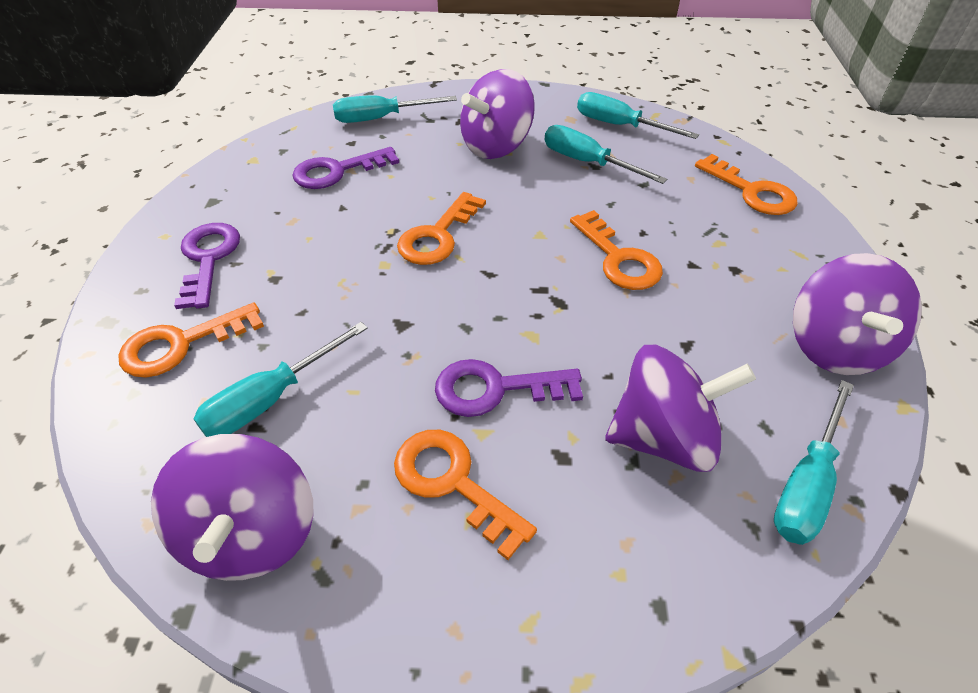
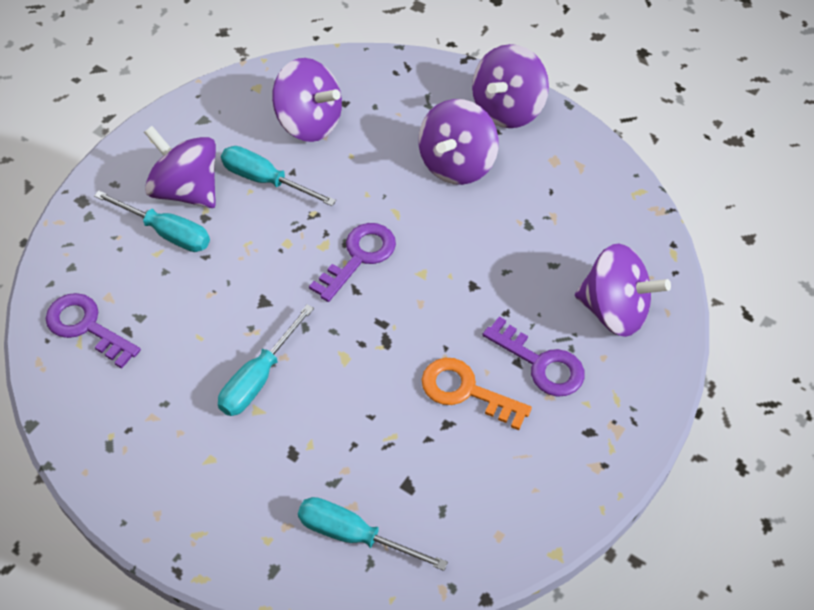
orange key: 5 -> 1
purple spinning top: 4 -> 5
turquoise screwdriver: 5 -> 4

